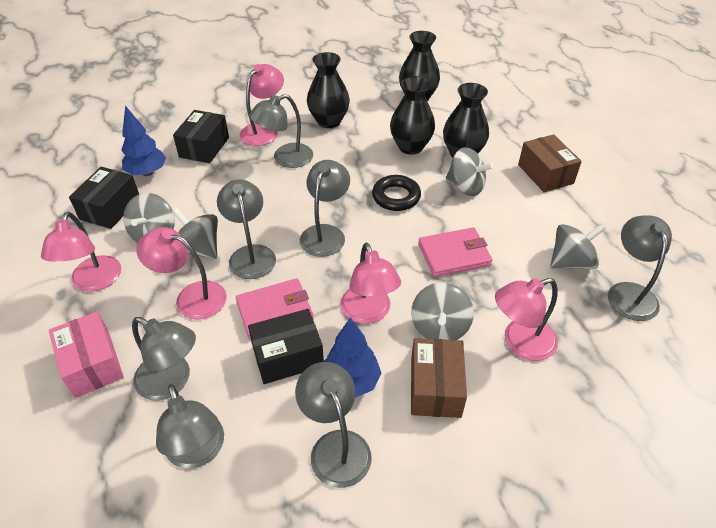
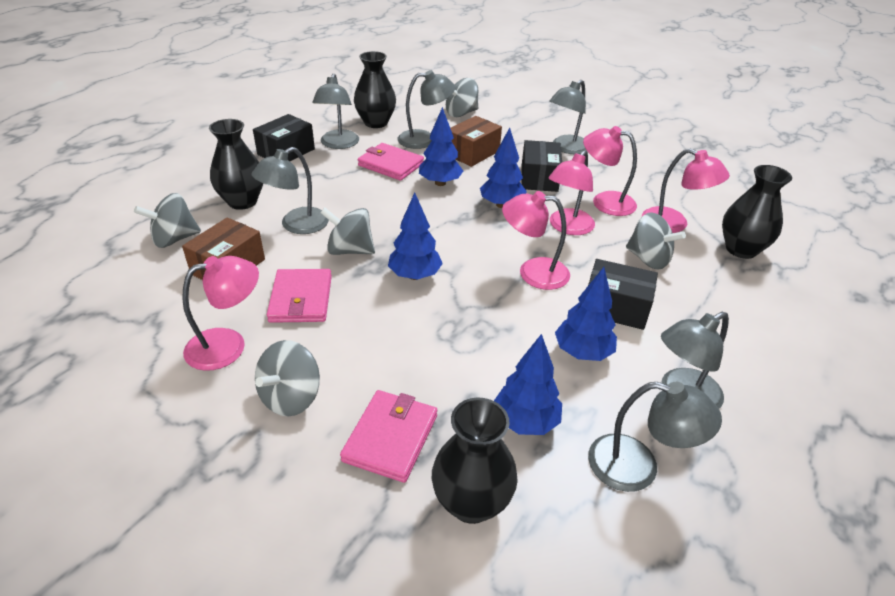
black ring: 1 -> 0
blue tree: 2 -> 5
grey lamp: 7 -> 6
pink box: 1 -> 0
pink wallet: 2 -> 3

